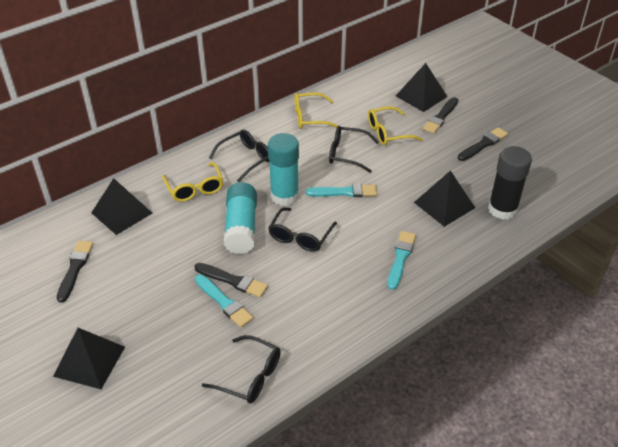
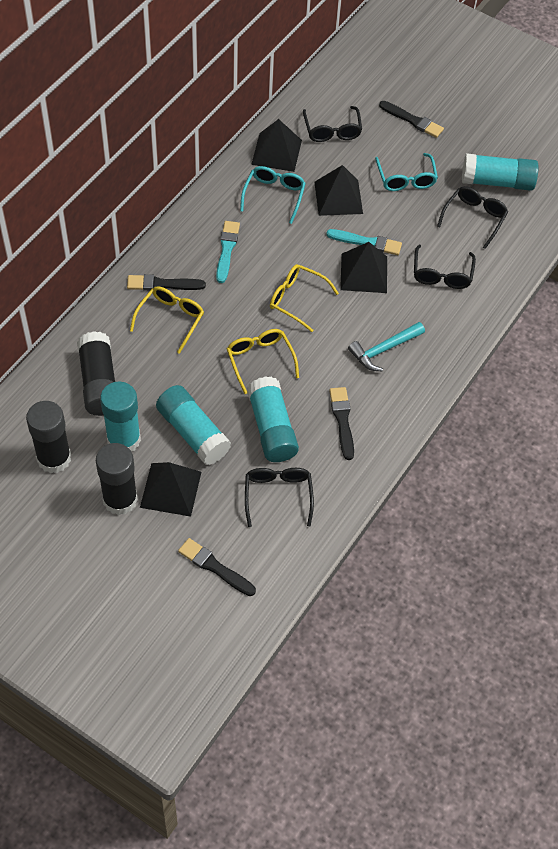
black glue stick: 1 -> 3
turquoise brush: 3 -> 2
turquoise glasses: 0 -> 2
turquoise glue stick: 2 -> 4
turquoise hammer: 0 -> 1

